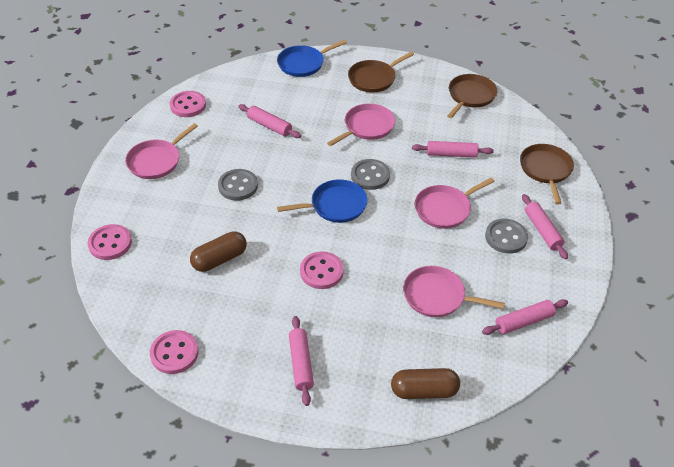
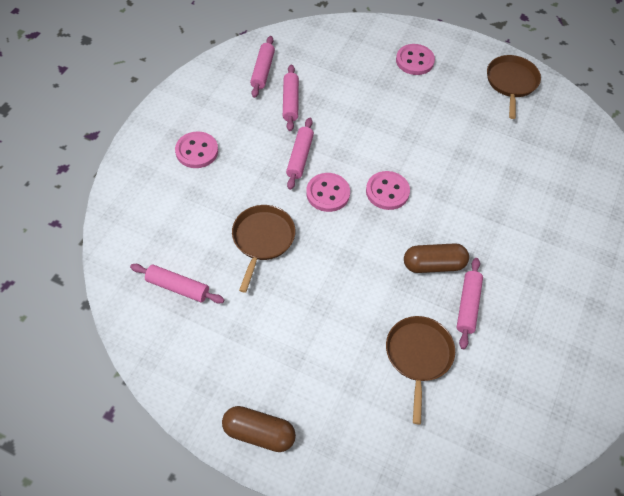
blue pan: 2 -> 0
grey button: 3 -> 0
pink pan: 4 -> 0

